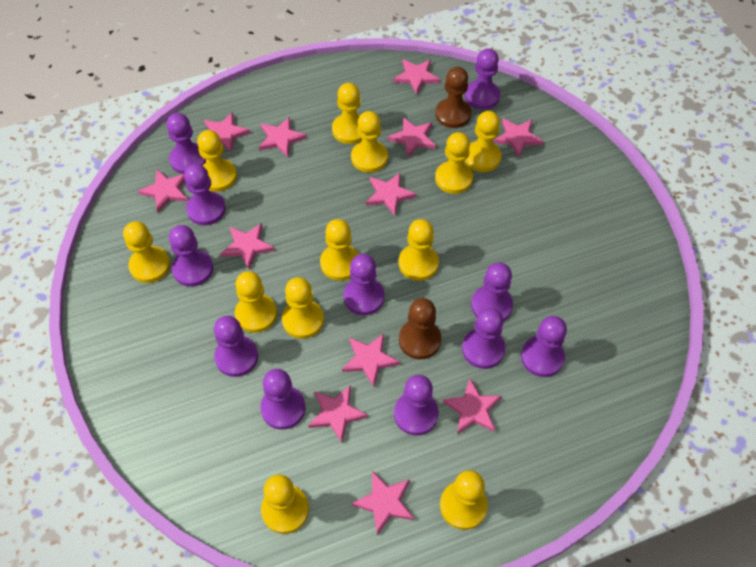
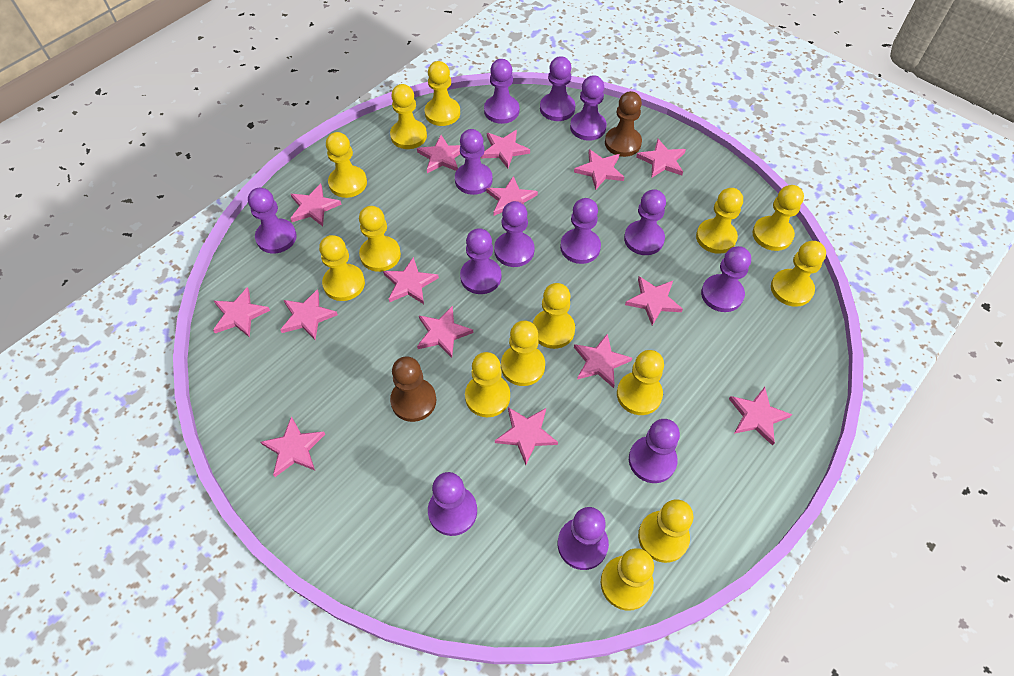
pink star: 12 -> 15
purple pawn: 11 -> 13
yellow pawn: 12 -> 14

